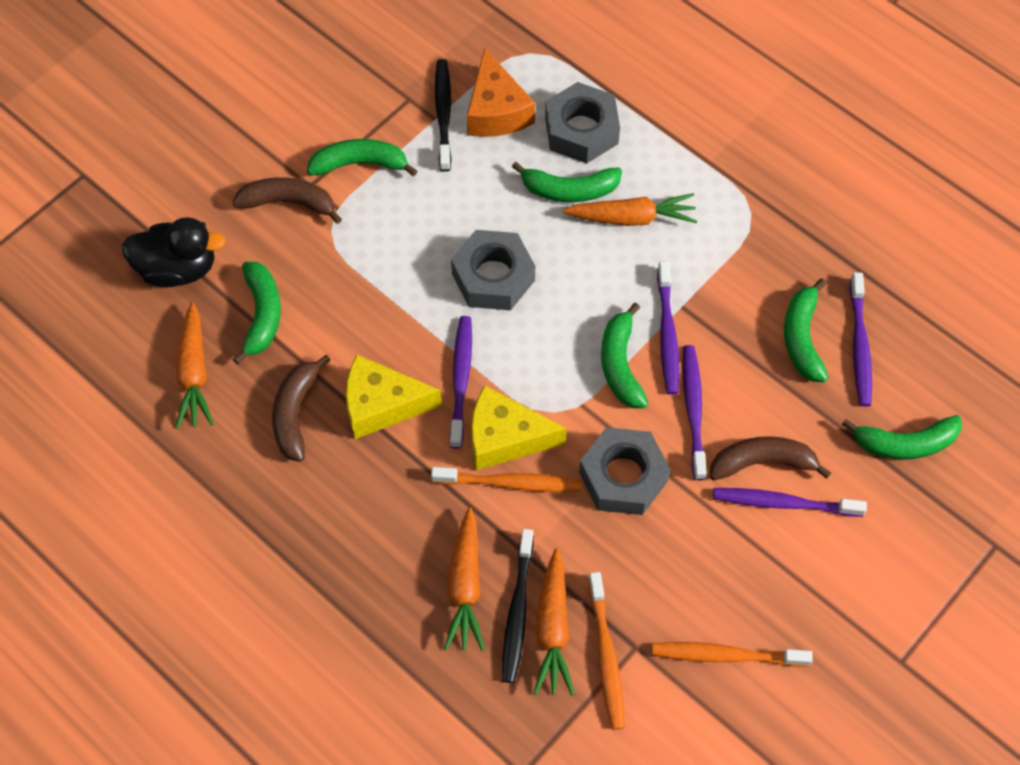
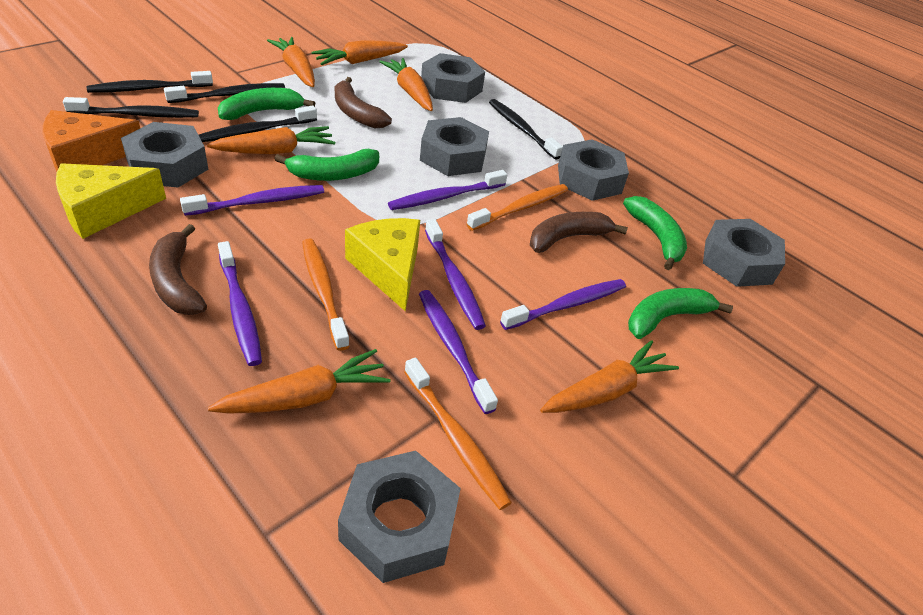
black duck: 1 -> 0
black toothbrush: 2 -> 5
green banana: 6 -> 4
grey nut: 3 -> 6
orange carrot: 4 -> 6
purple toothbrush: 5 -> 6

